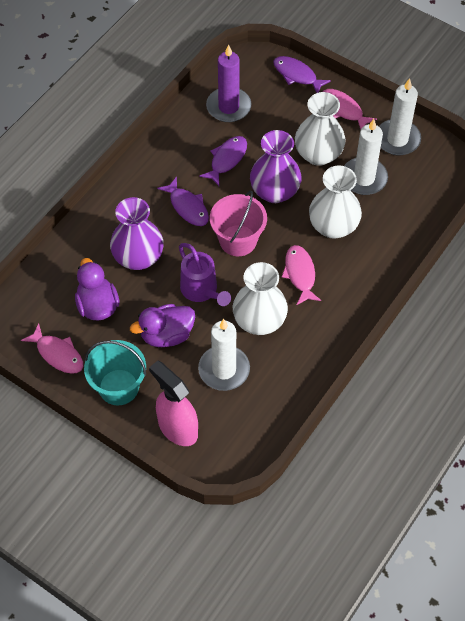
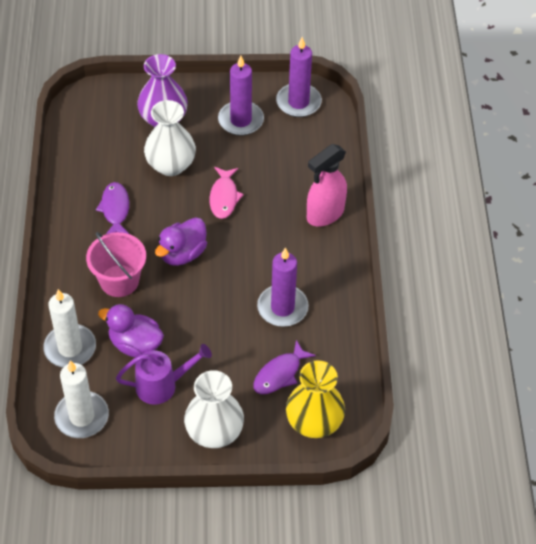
pink fish: 3 -> 1
purple candle: 1 -> 3
purple fish: 3 -> 2
purple vase: 2 -> 1
turquoise bucket: 1 -> 0
white candle: 3 -> 2
white vase: 3 -> 2
yellow vase: 0 -> 1

